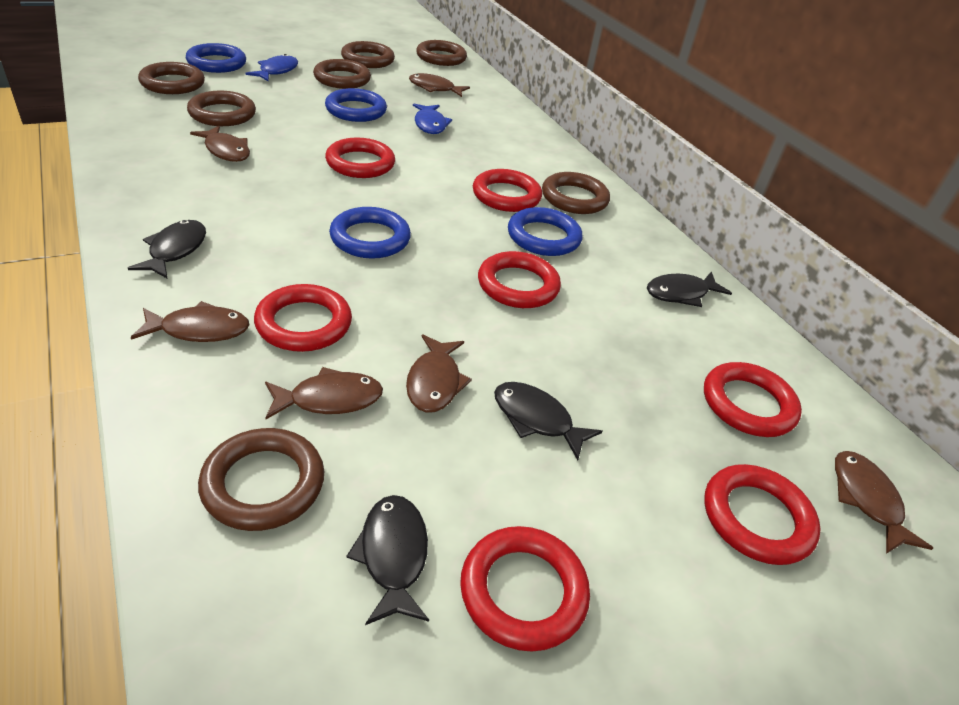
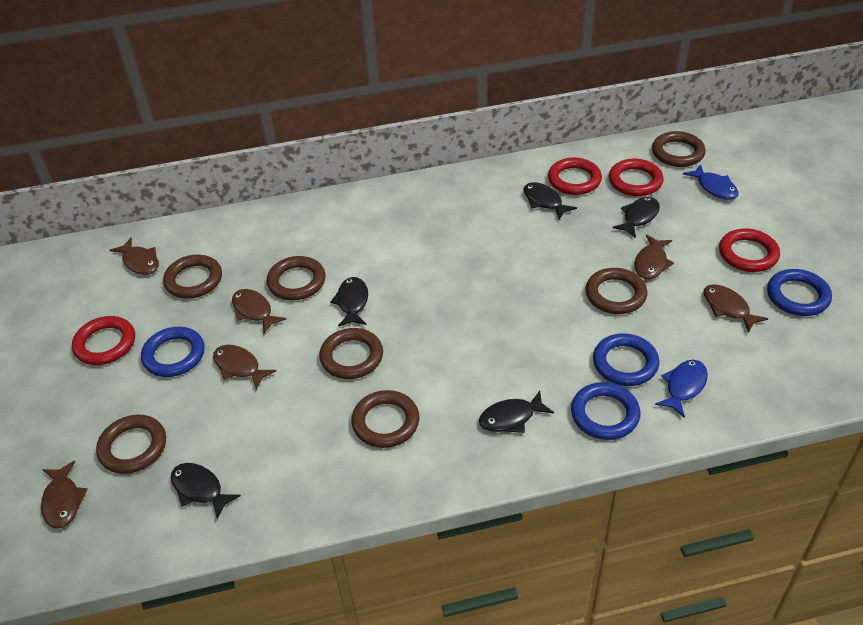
black fish: 4 -> 5
red ring: 7 -> 4

